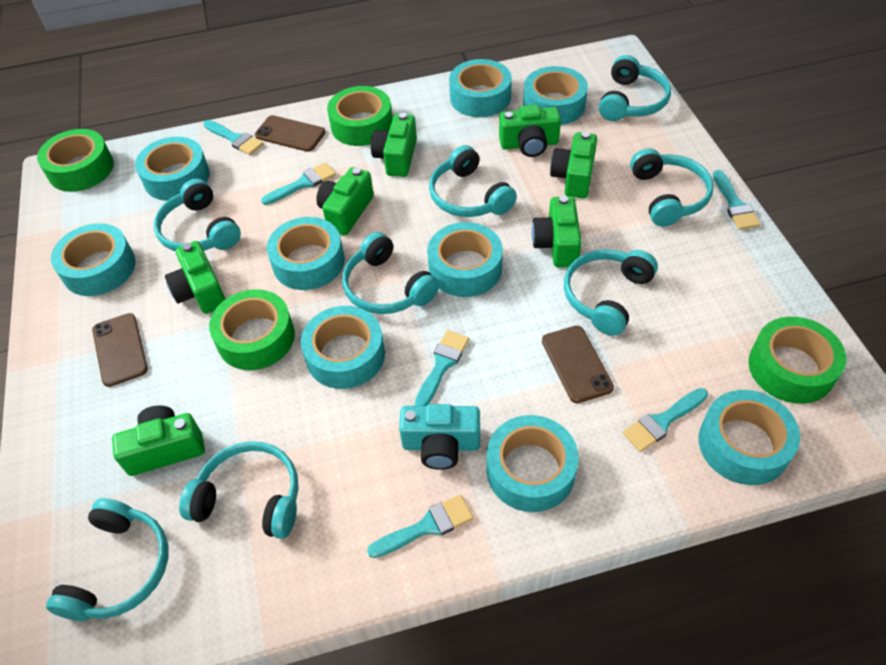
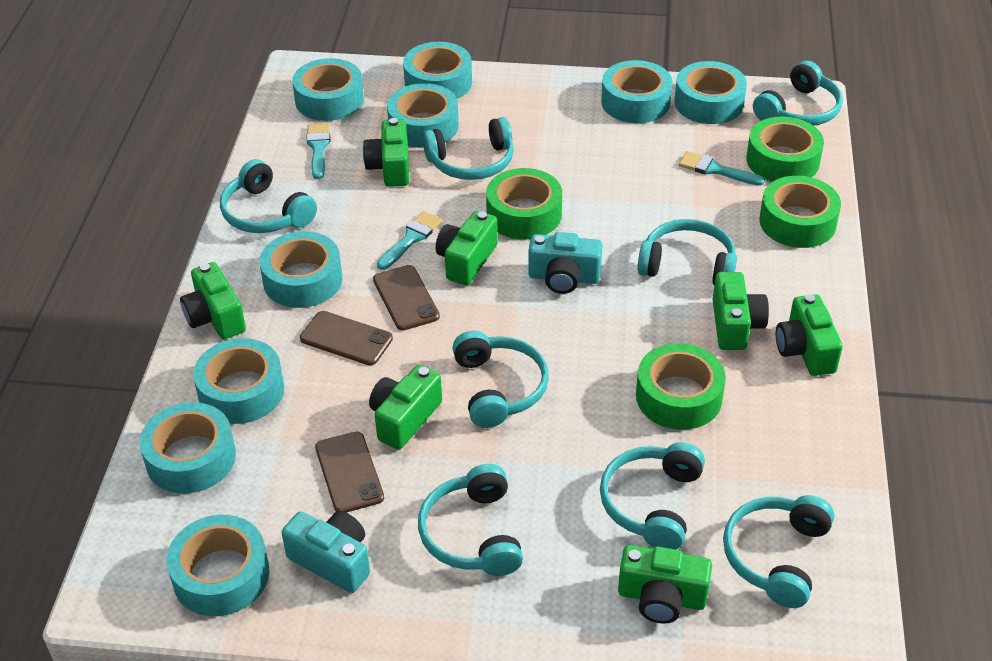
turquoise brush: 6 -> 3
turquoise camera: 1 -> 2

